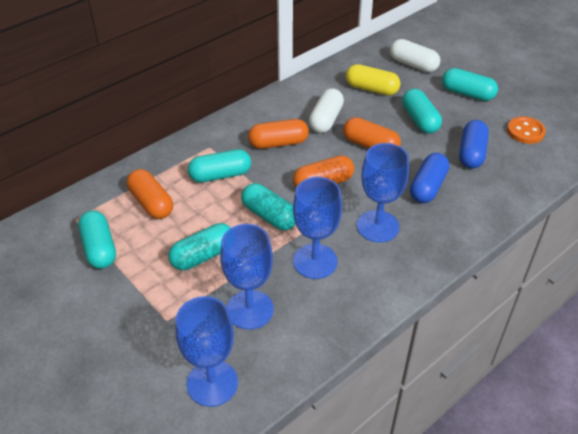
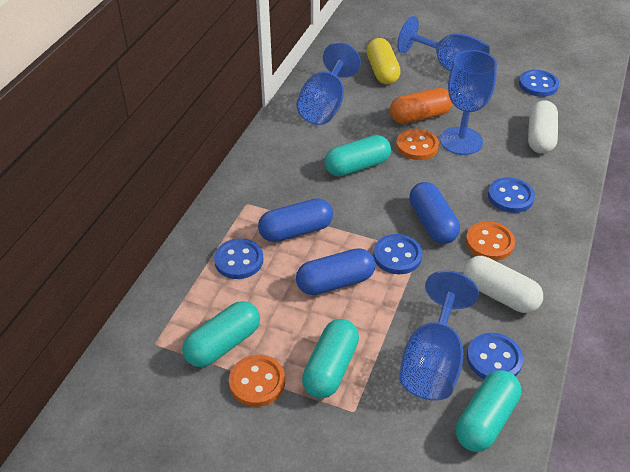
blue button: 0 -> 5
blue capsule: 2 -> 3
orange button: 1 -> 3
orange capsule: 4 -> 1
turquoise capsule: 6 -> 4

